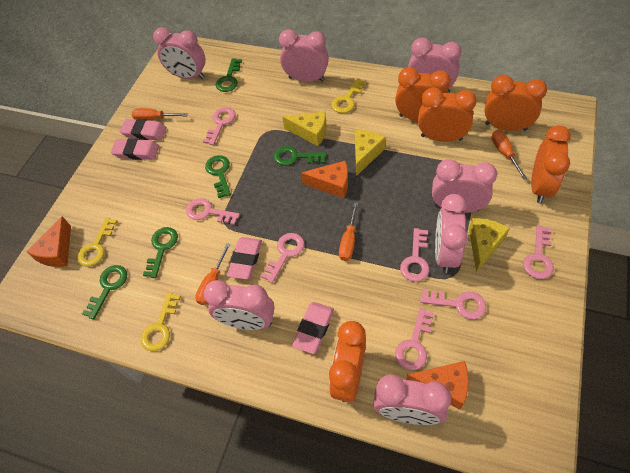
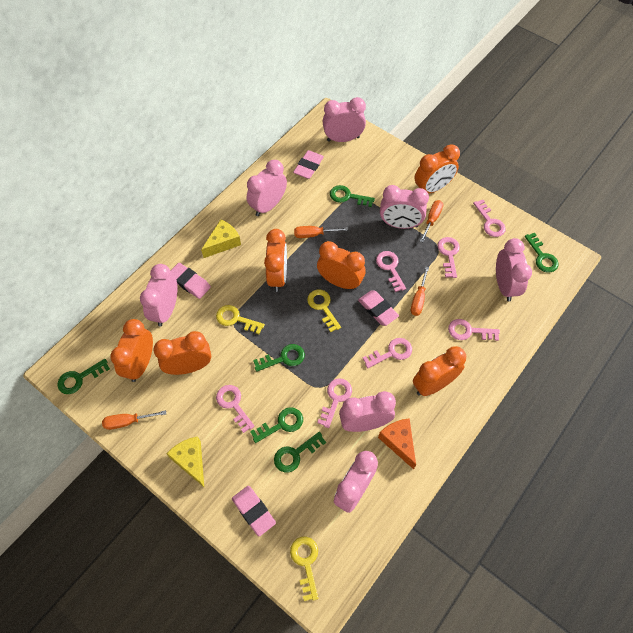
green key: 5 -> 6
orange cheese: 3 -> 1
orange clock: 5 -> 6
yellow cheese: 3 -> 2

